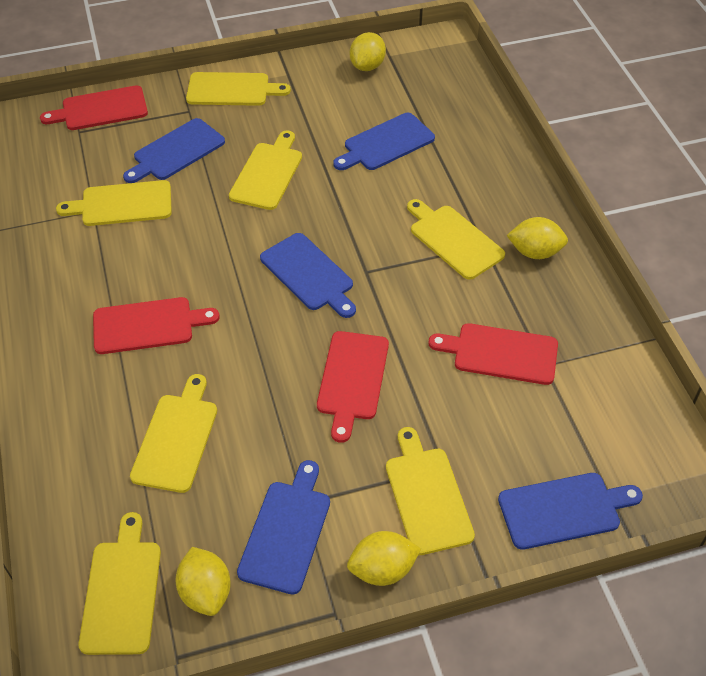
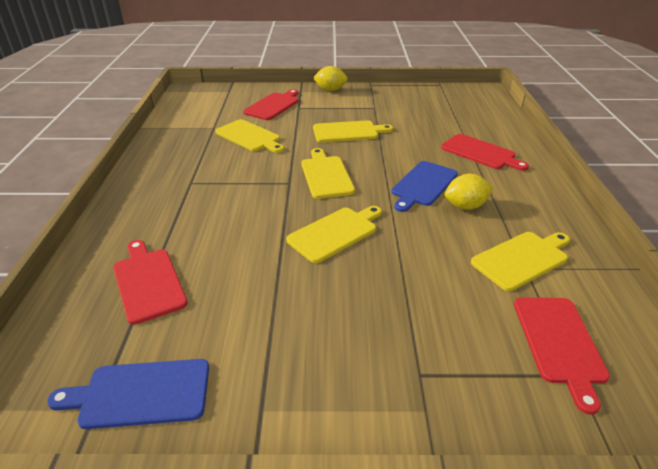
blue cutting board: 5 -> 2
yellow cutting board: 7 -> 5
yellow lemon: 4 -> 2

